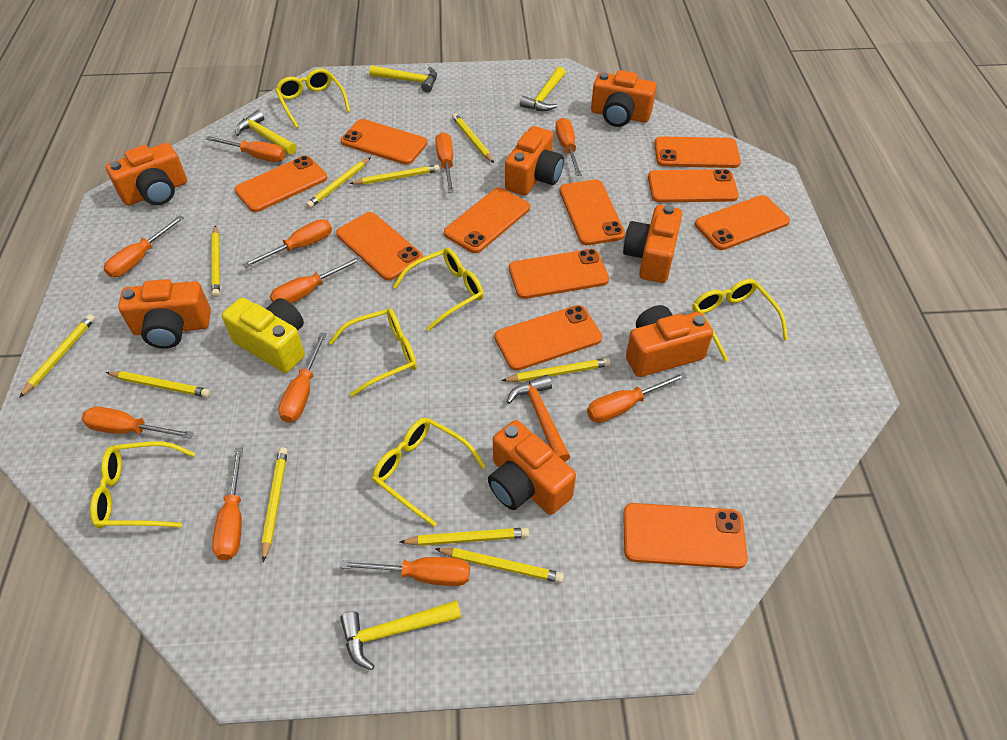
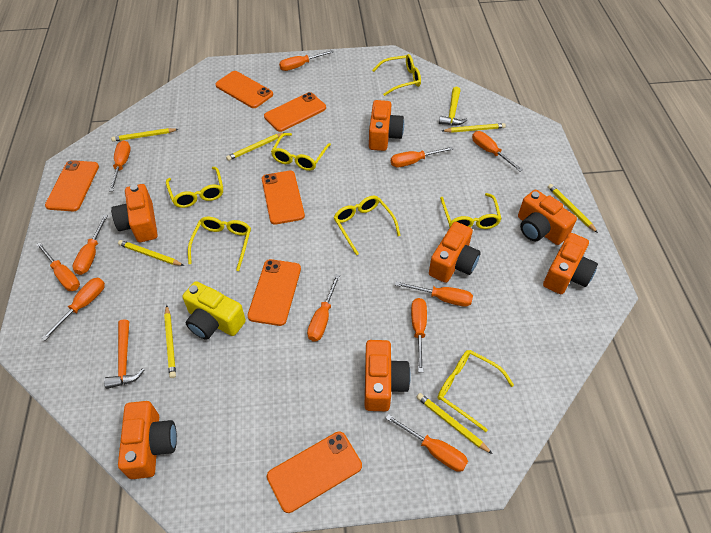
orange phone: 11 -> 6
yellow glasses: 6 -> 7
yellow hammer: 4 -> 1
yellow pencil: 10 -> 7

